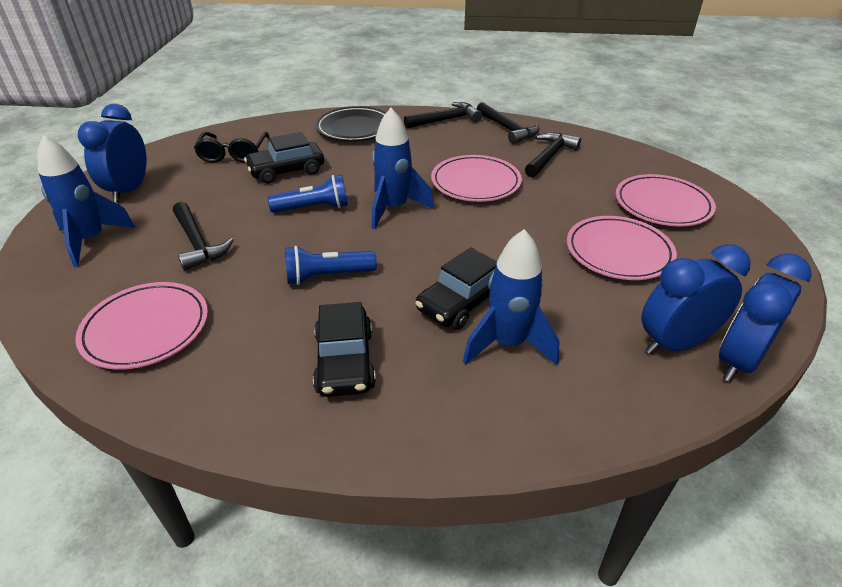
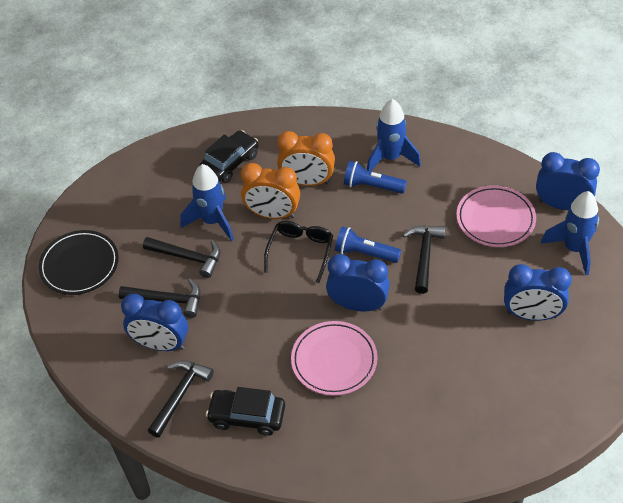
black car: 3 -> 2
blue clock: 3 -> 4
orange clock: 0 -> 2
pink plate: 4 -> 2

